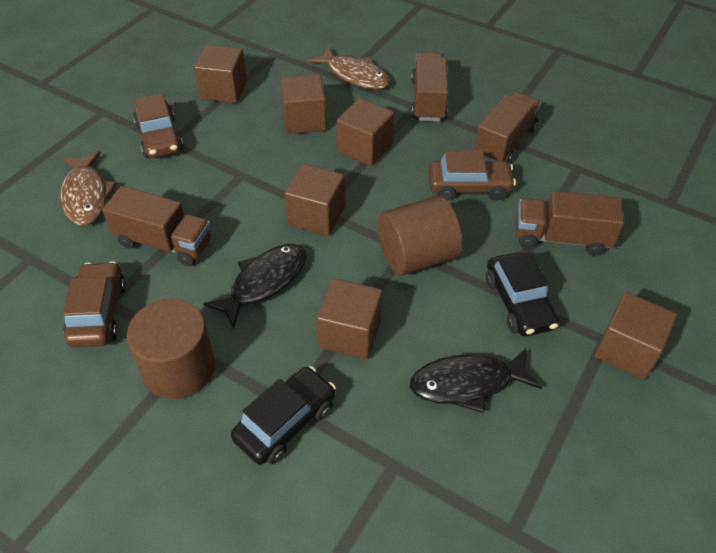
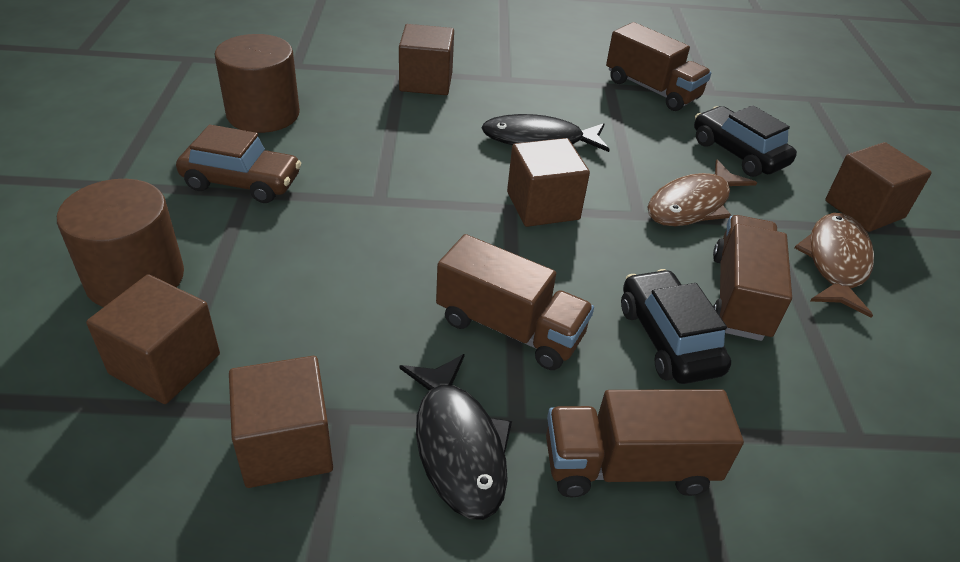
brown car: 3 -> 1
brown cube: 6 -> 5

